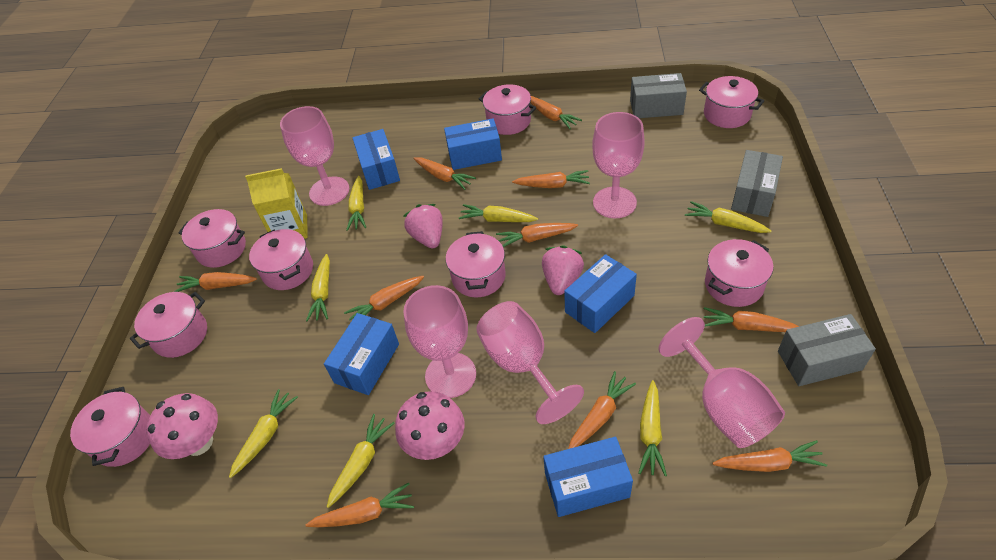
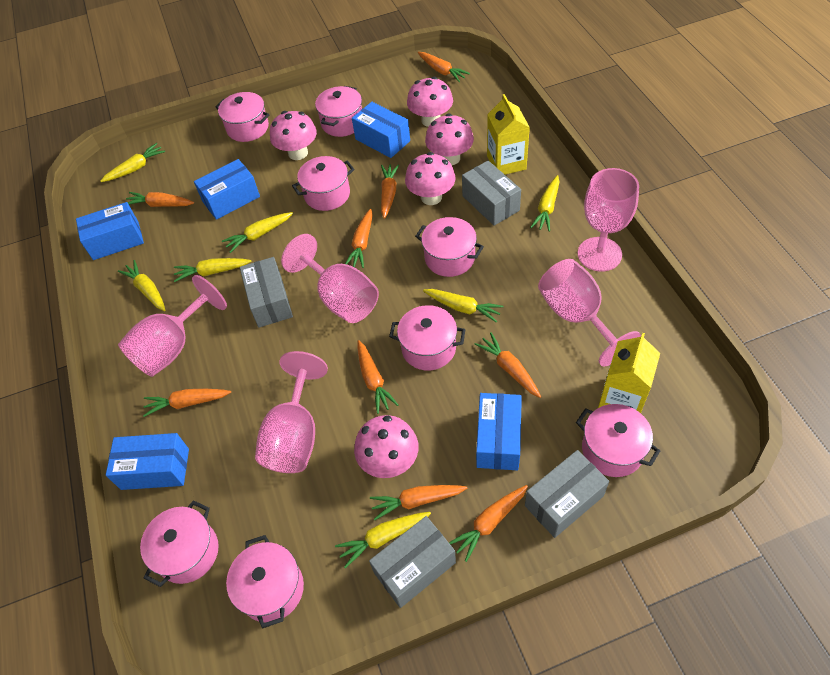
grey box: 3 -> 4
orange carrot: 10 -> 9
pink mushroom: 2 -> 5
pink strawberry: 2 -> 0
yellow carton: 1 -> 2

